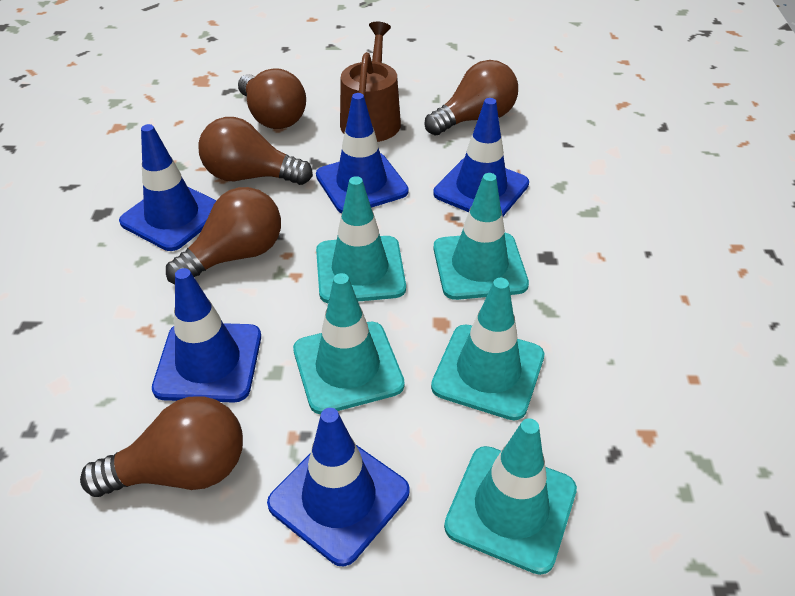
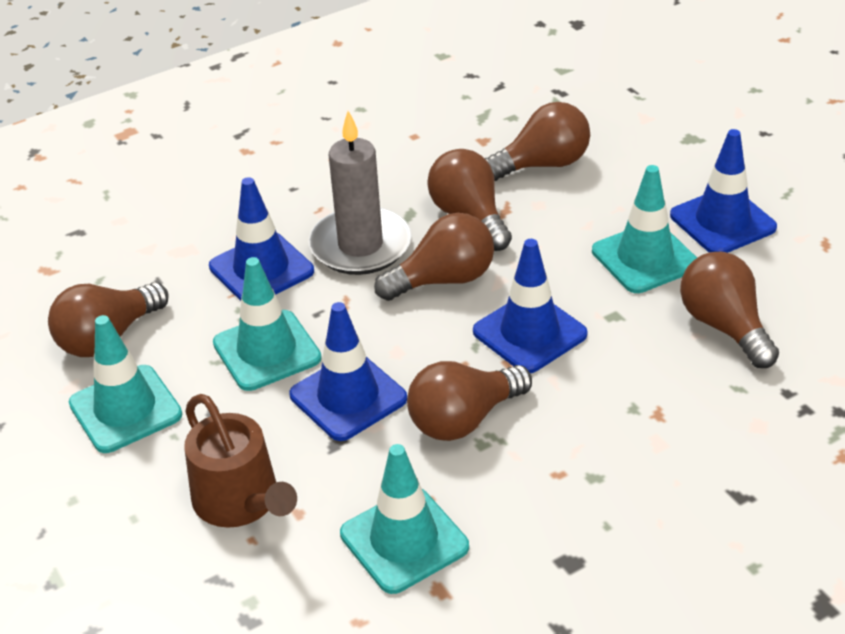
blue traffic cone: 5 -> 4
brown light bulb: 5 -> 6
grey candle: 0 -> 1
turquoise traffic cone: 5 -> 4

